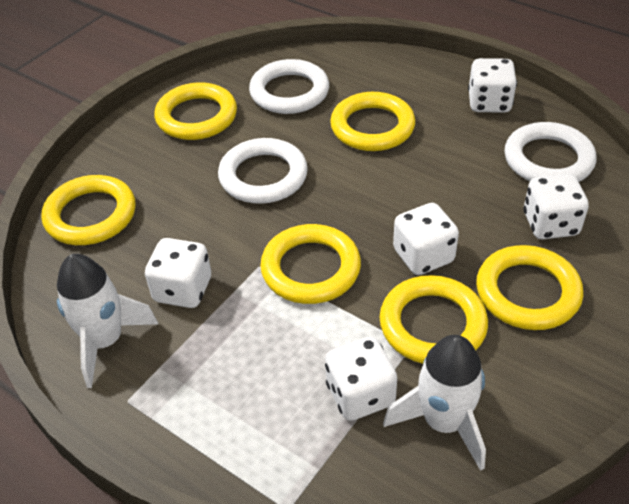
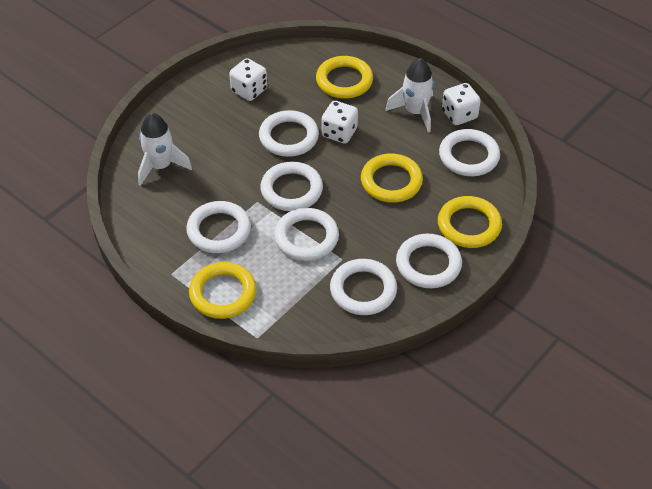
white dice: 5 -> 3
white ring: 3 -> 7
yellow ring: 6 -> 4

